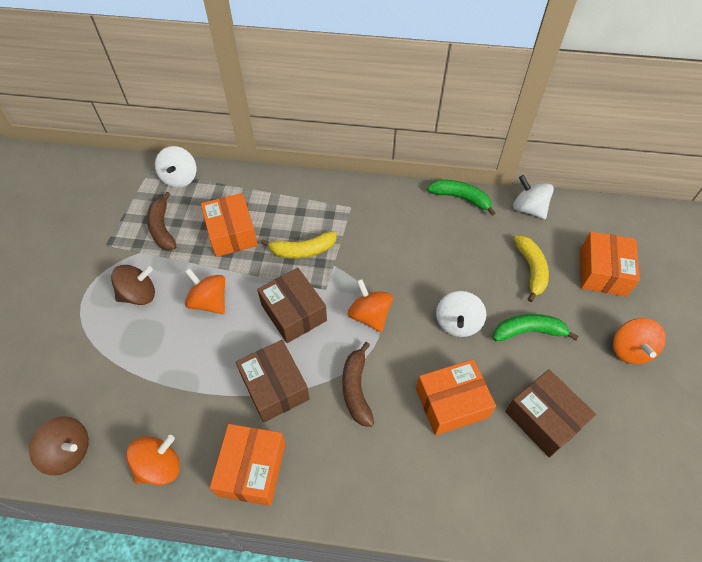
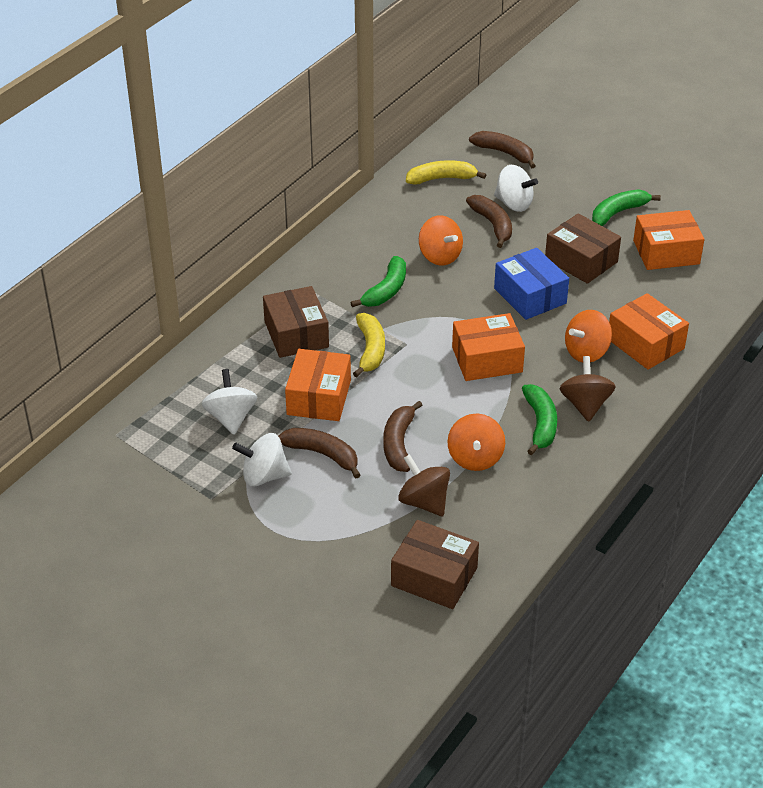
blue box: 0 -> 1
brown banana: 2 -> 4
green banana: 2 -> 3
orange spinning top: 4 -> 3

